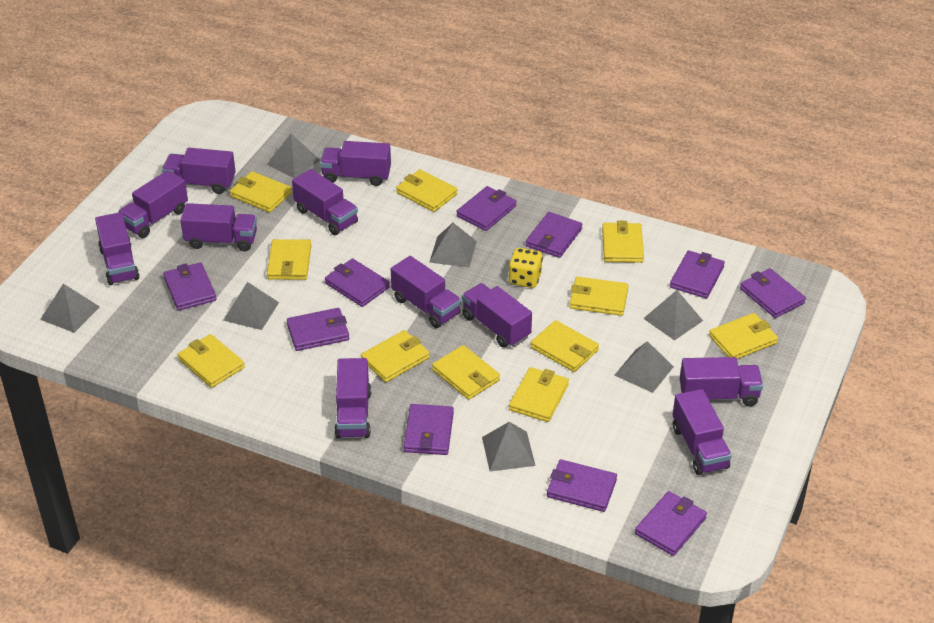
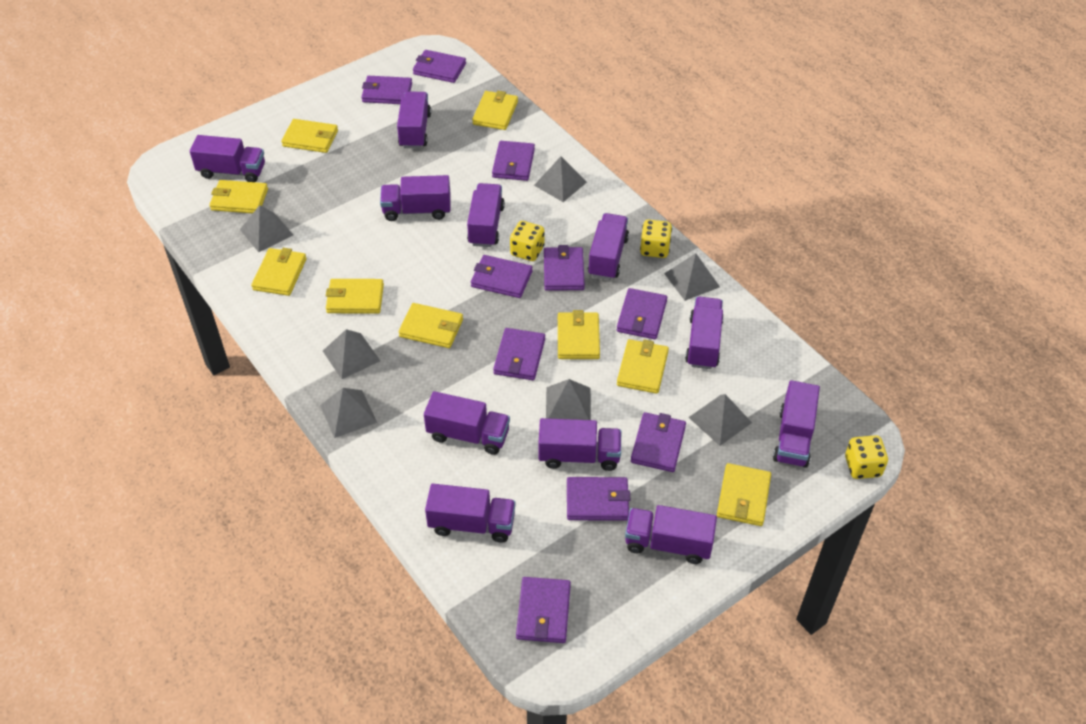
yellow dice: 1 -> 3
yellow wallet: 11 -> 9

